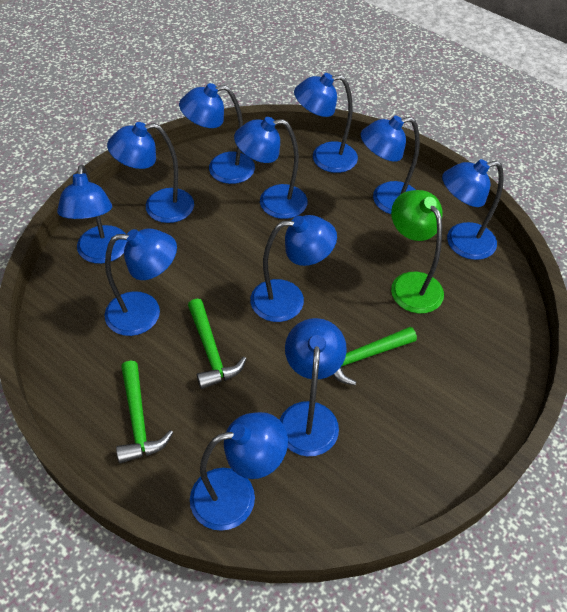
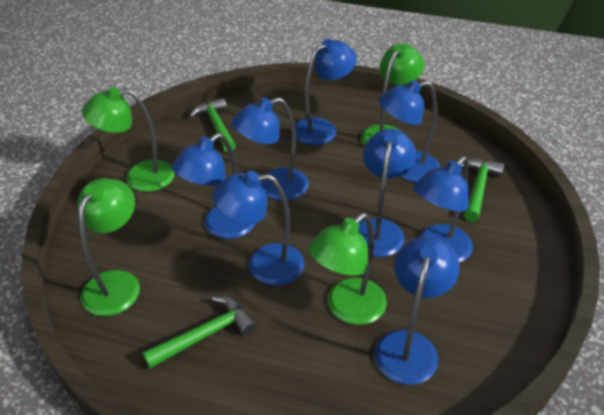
blue lamp: 11 -> 8
green lamp: 1 -> 4

